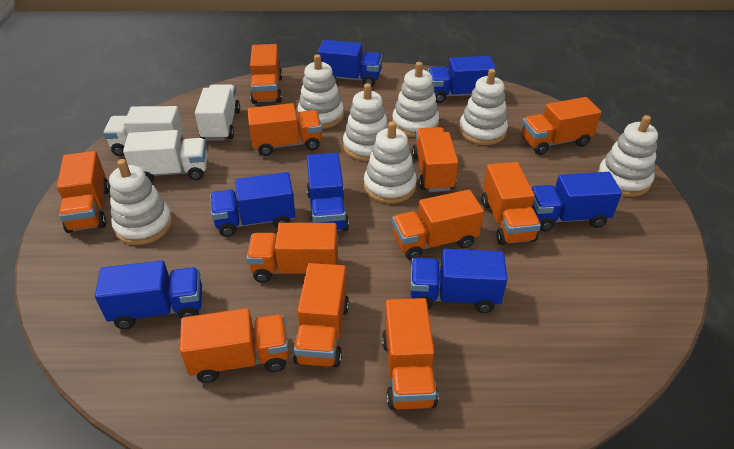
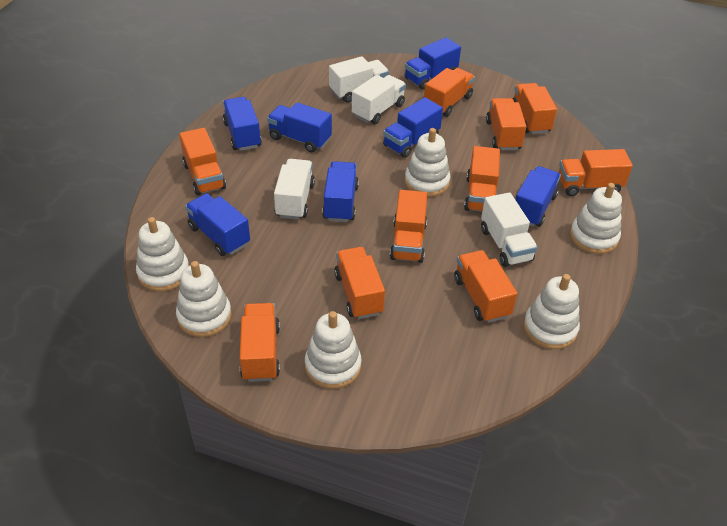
orange truck: 11 -> 10
white stacking toy: 7 -> 6
white truck: 3 -> 4

